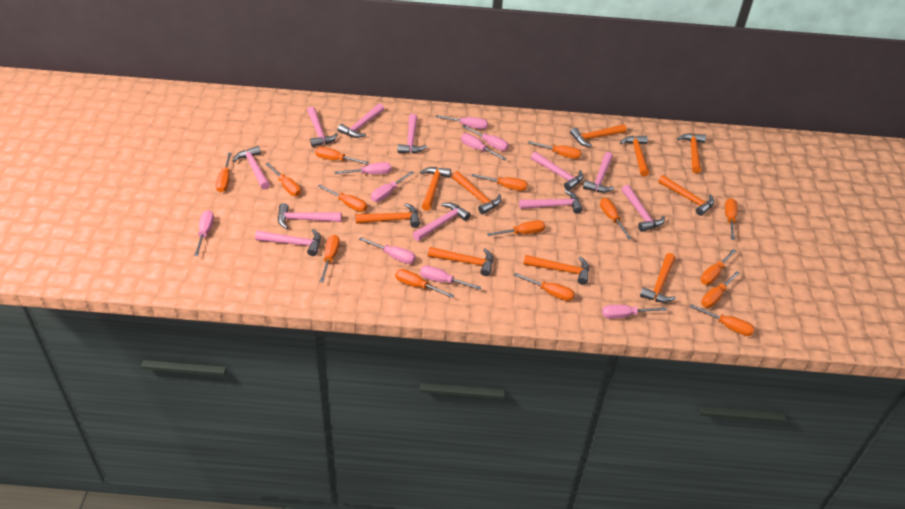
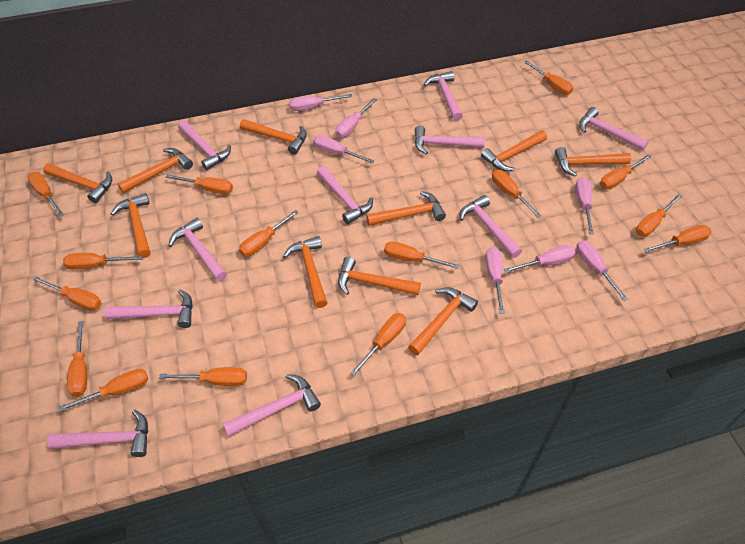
pink hammer: 11 -> 10
pink screwdriver: 9 -> 7

